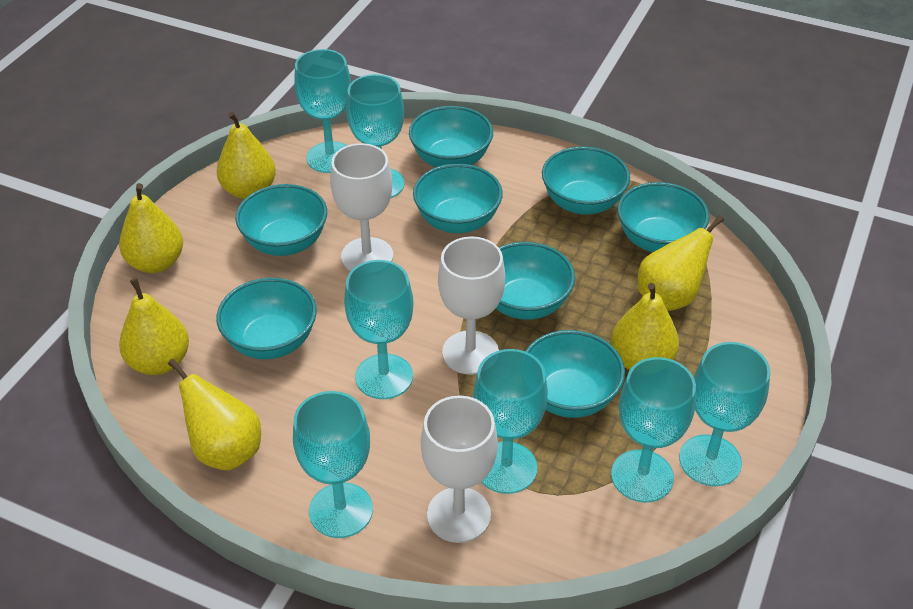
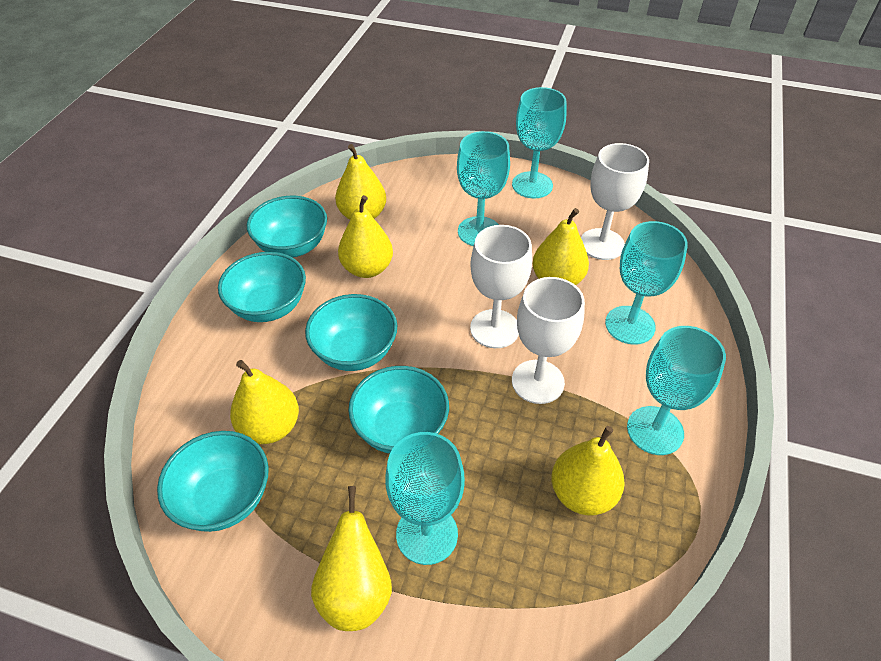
turquoise bowl: 8 -> 5
turquoise goblet: 7 -> 5

